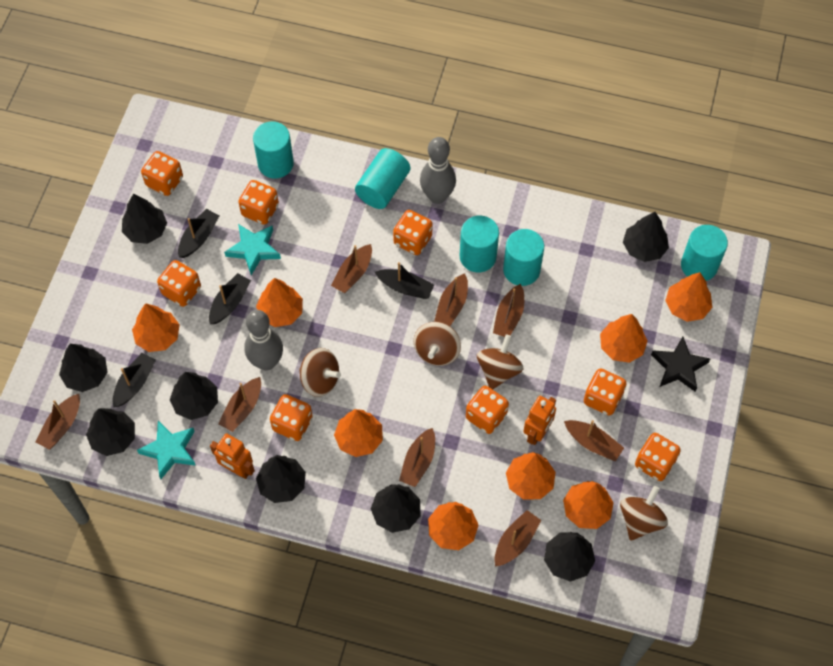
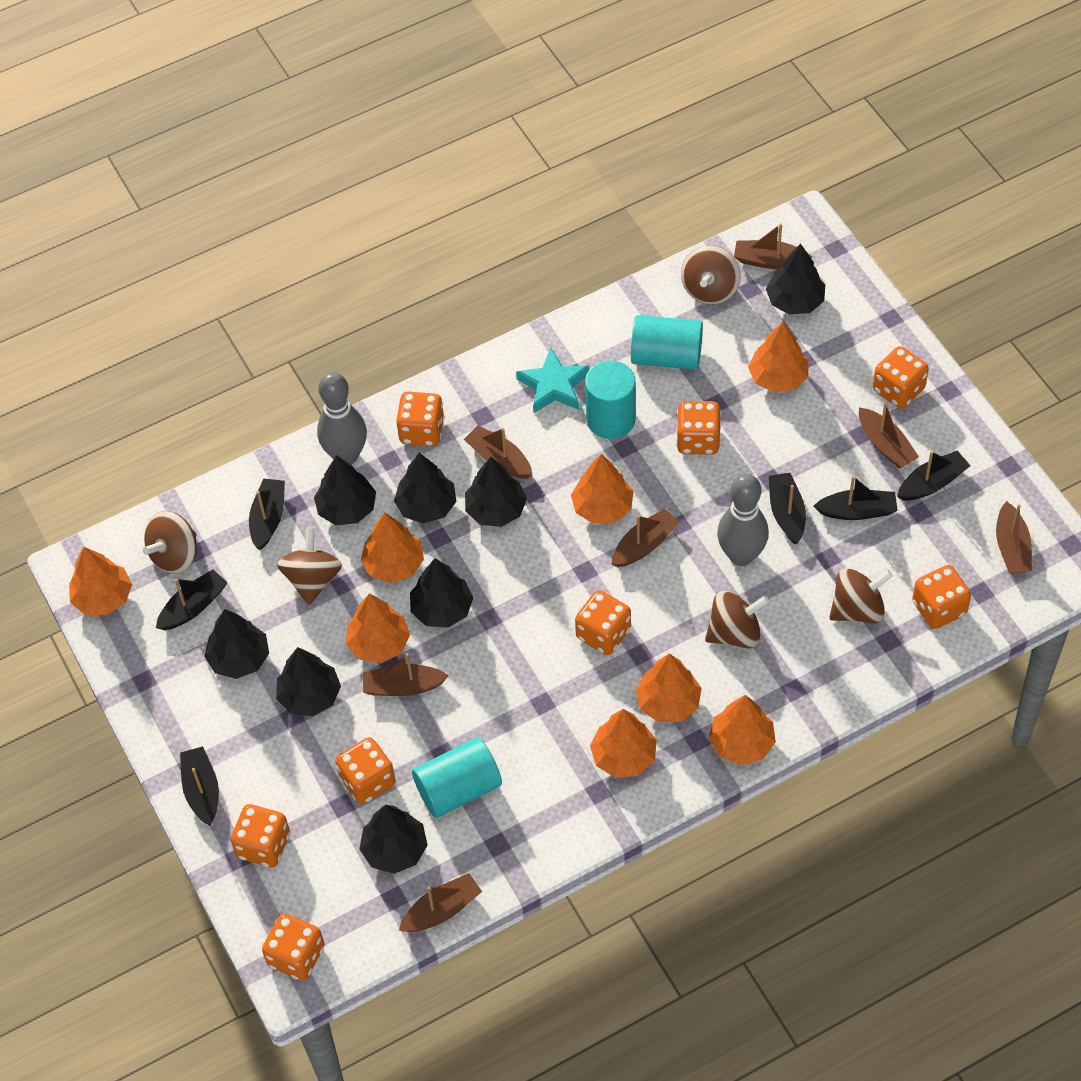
black boat: 4 -> 6
black star: 1 -> 0
brown boat: 8 -> 7
brown spinning top: 4 -> 5
orange robot: 2 -> 0
turquoise cylinder: 5 -> 3
turquoise star: 2 -> 1

